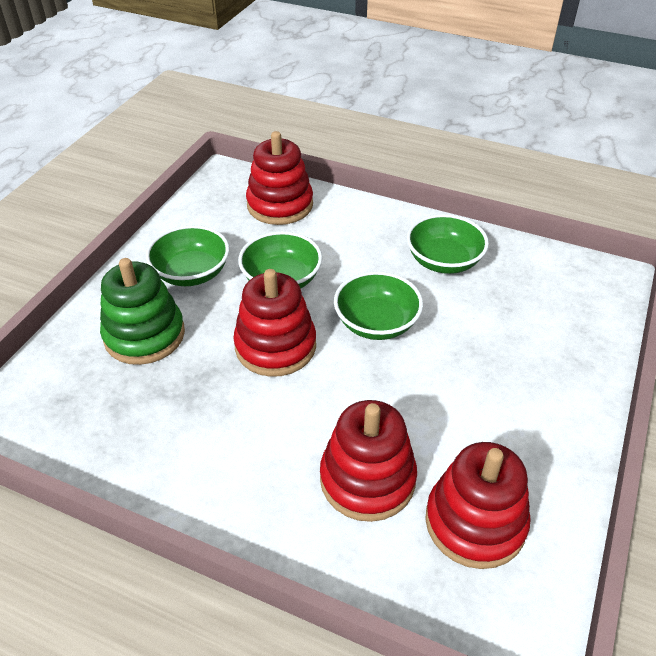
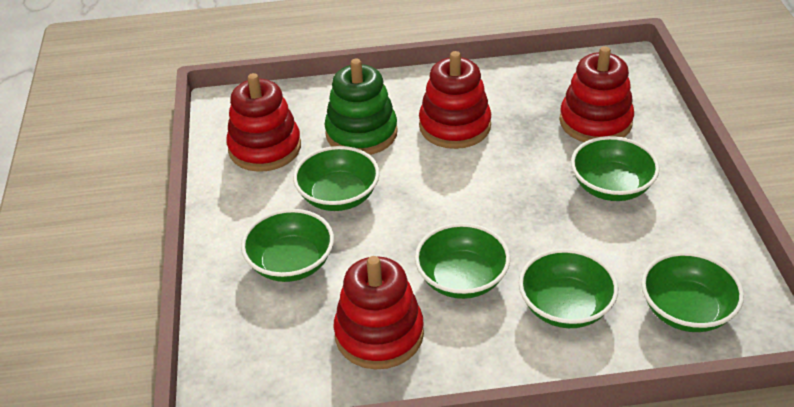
green bowl: 4 -> 6

